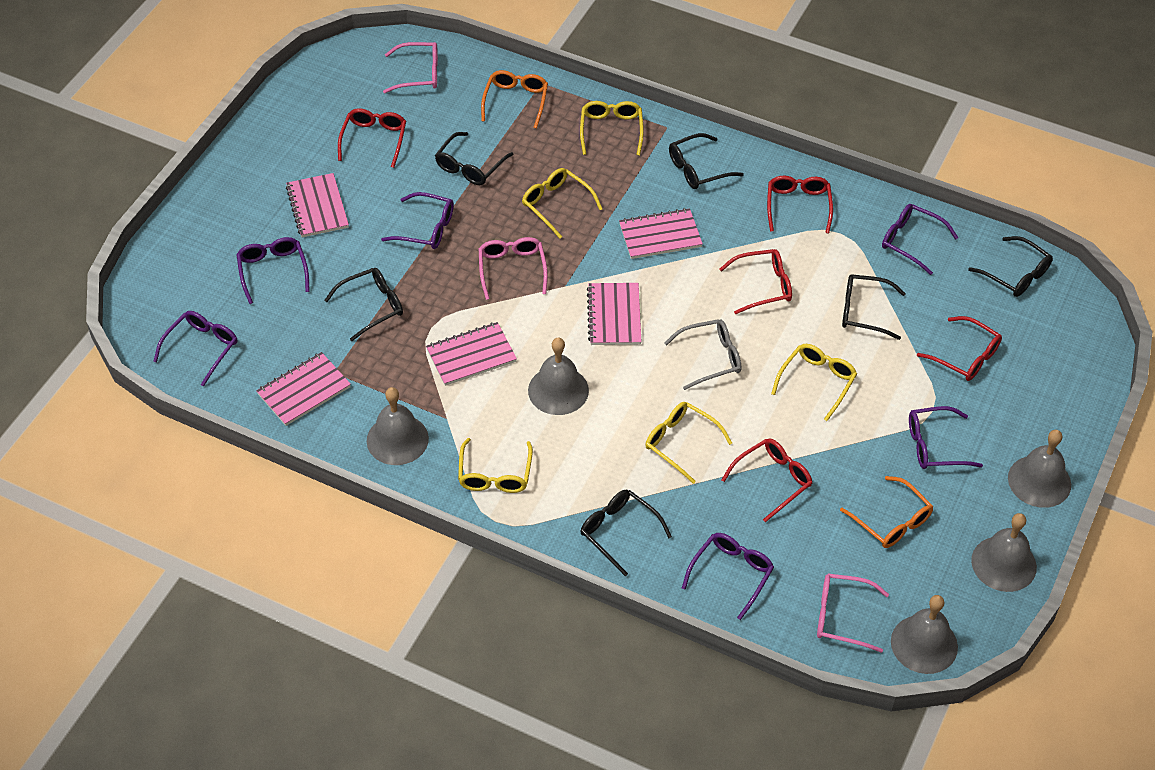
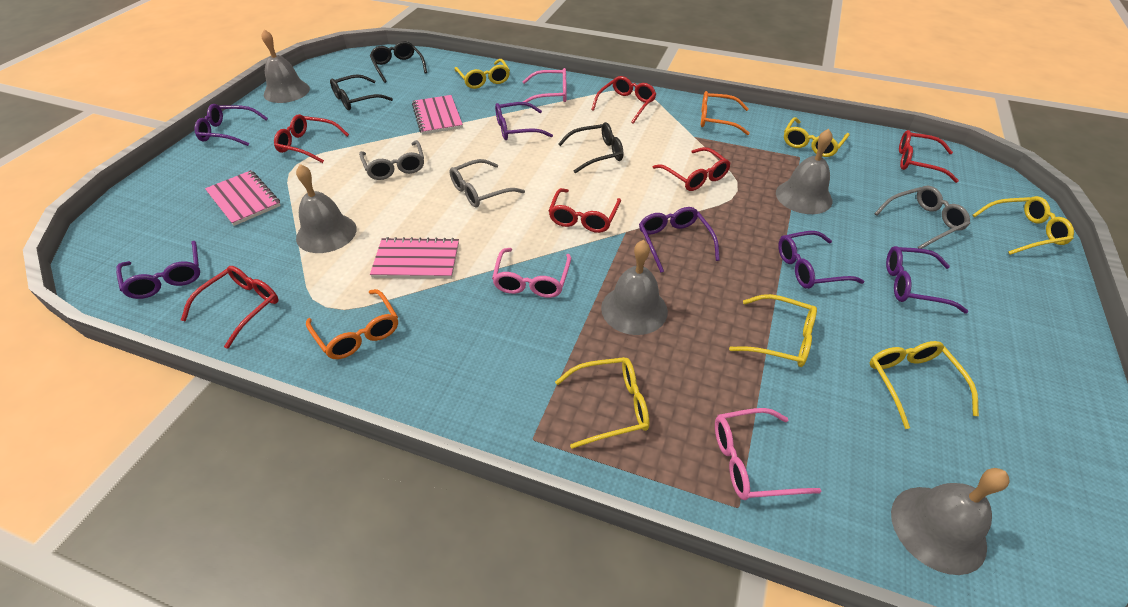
black glasses: 6 -> 3
grey glasses: 1 -> 3
pink notebook: 5 -> 3
red glasses: 5 -> 6
yellow glasses: 5 -> 6

